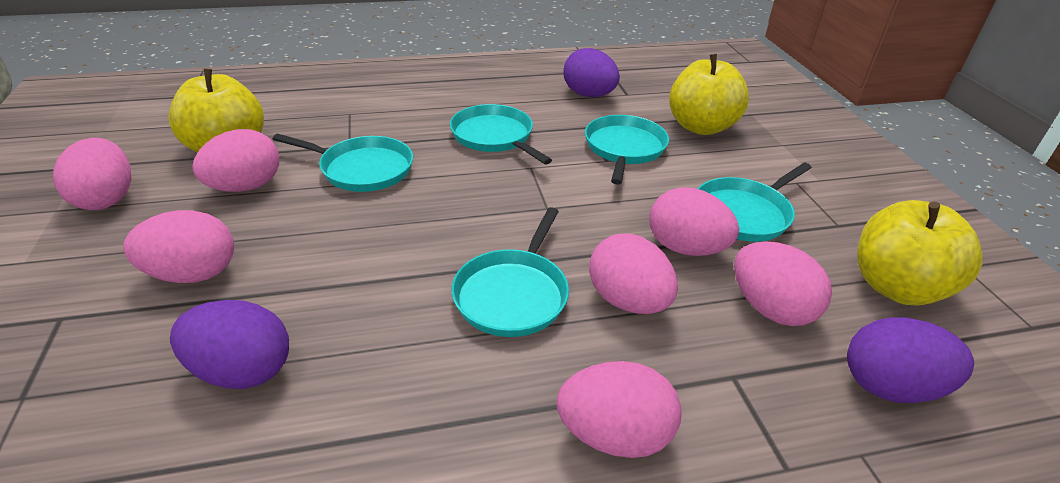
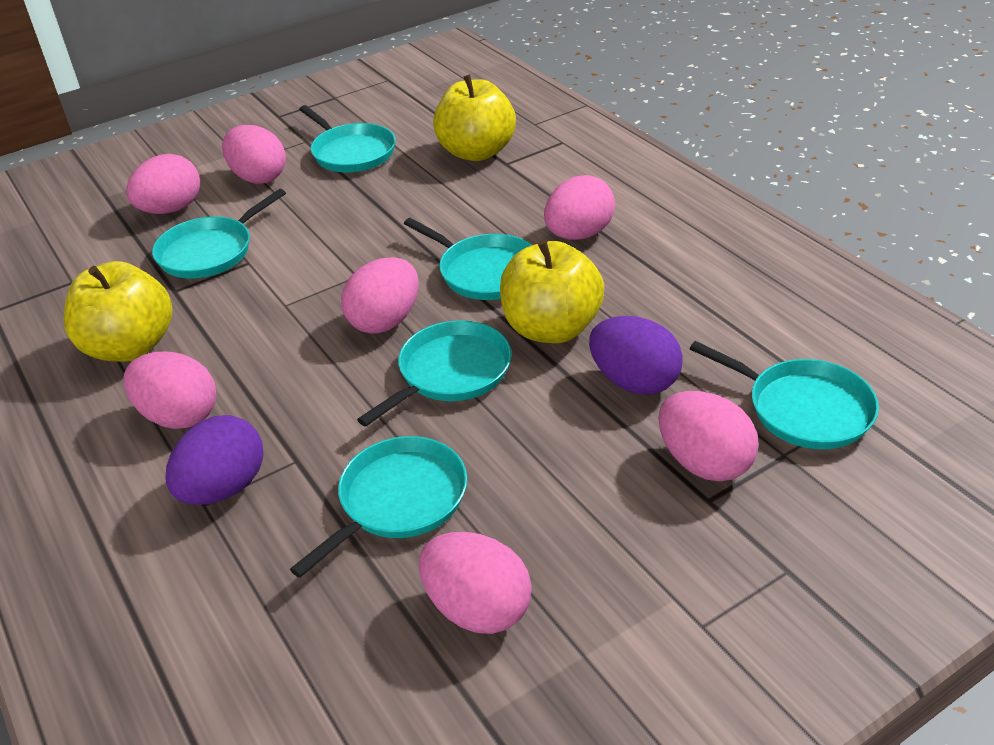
purple egg: 3 -> 2
turquoise pan: 5 -> 6

